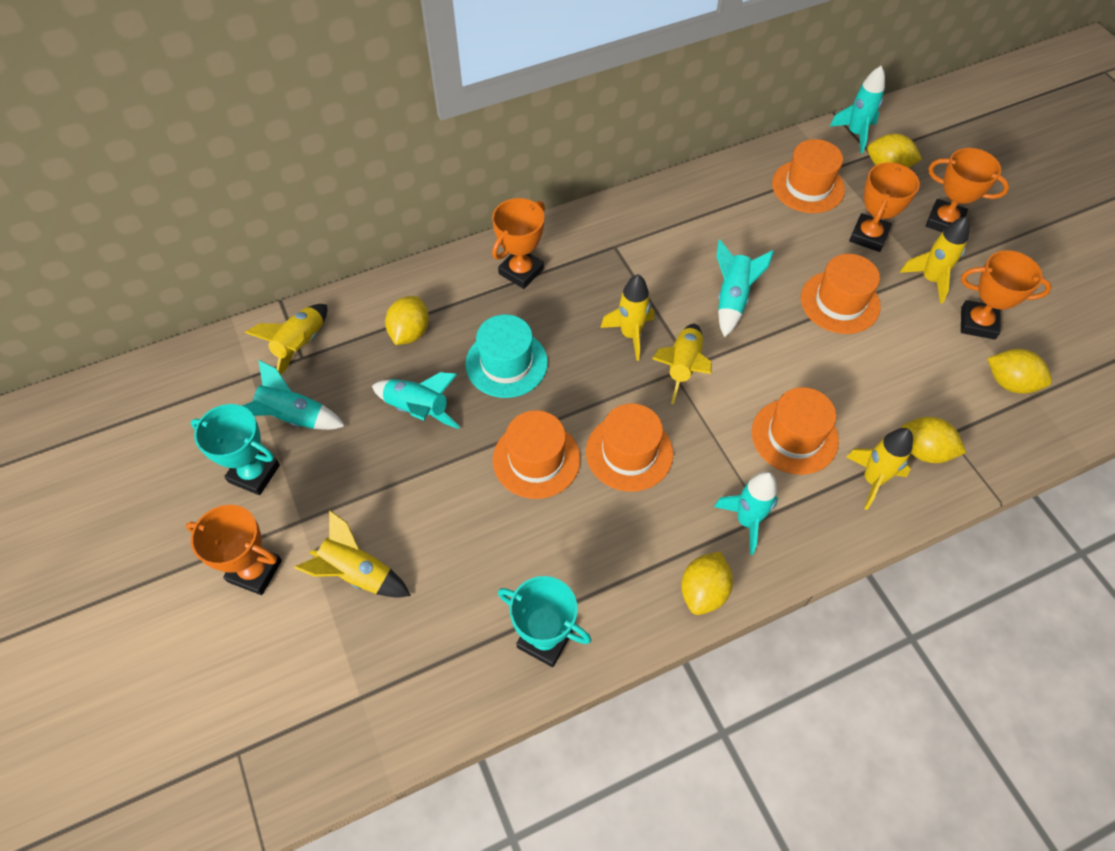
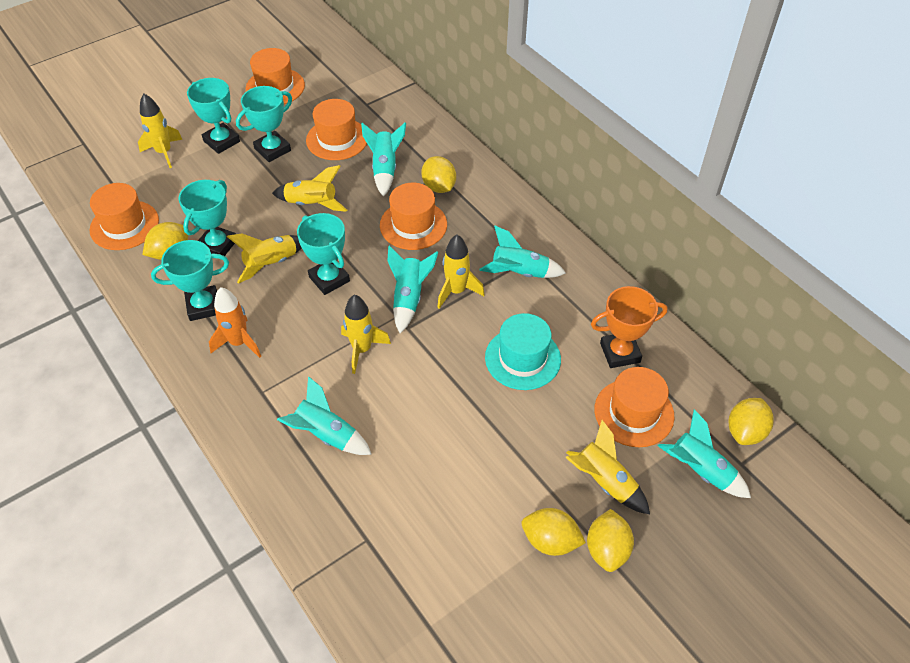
orange rocket: 0 -> 1
orange trophy: 5 -> 1
turquoise trophy: 2 -> 5

